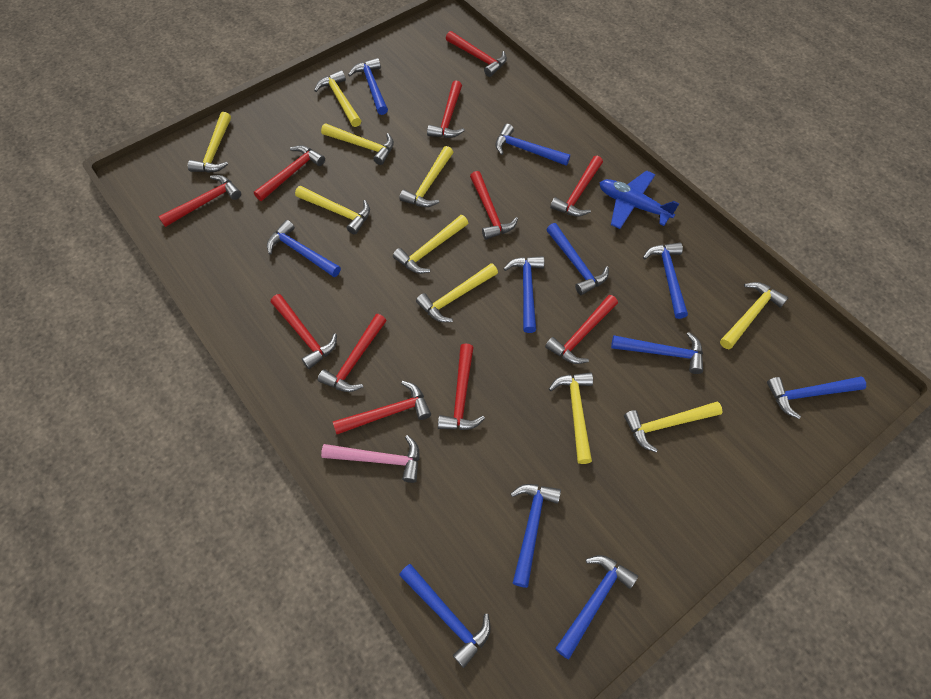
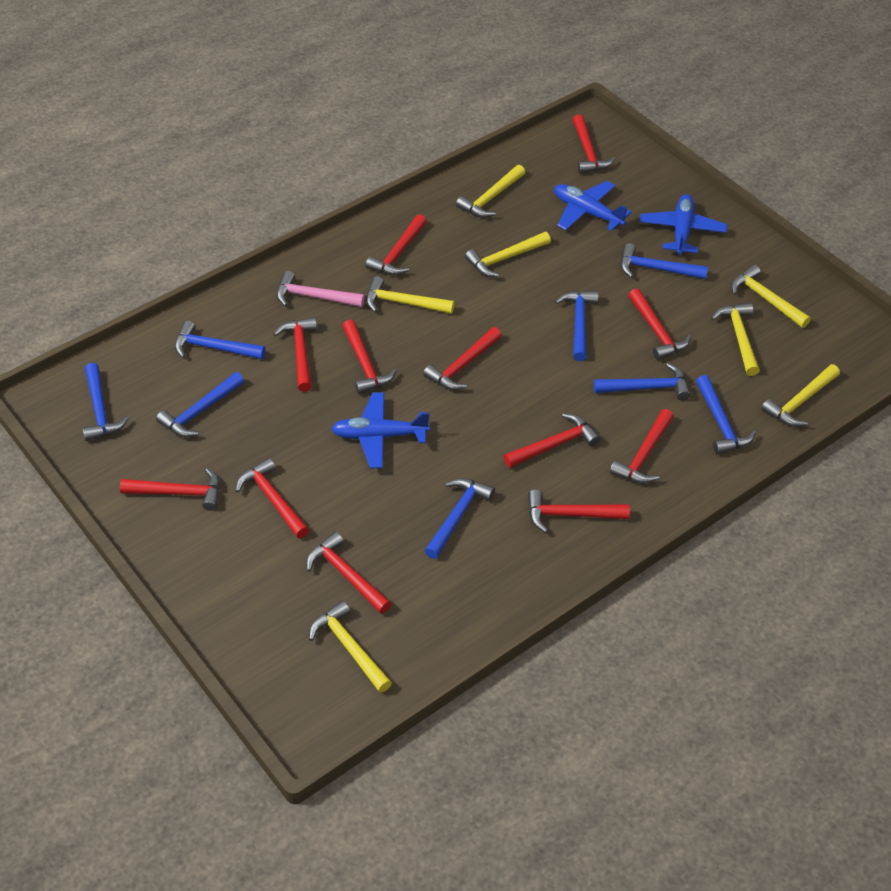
blue hammer: 11 -> 8
blue plane: 1 -> 3
red hammer: 11 -> 12
yellow hammer: 10 -> 7

